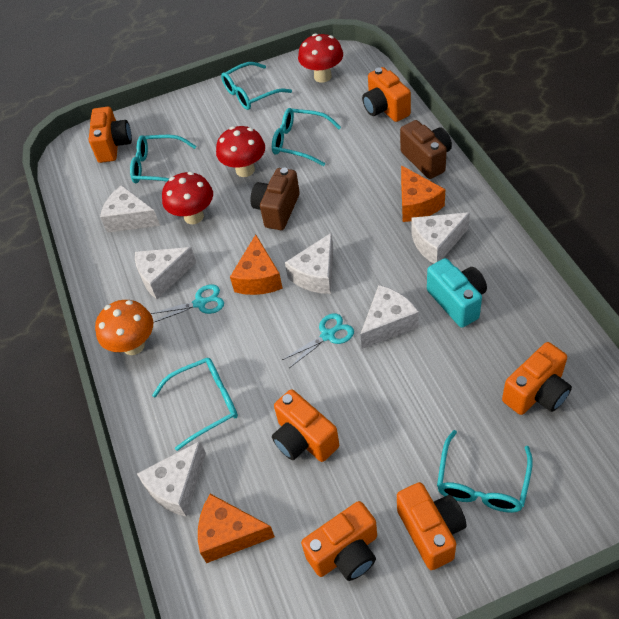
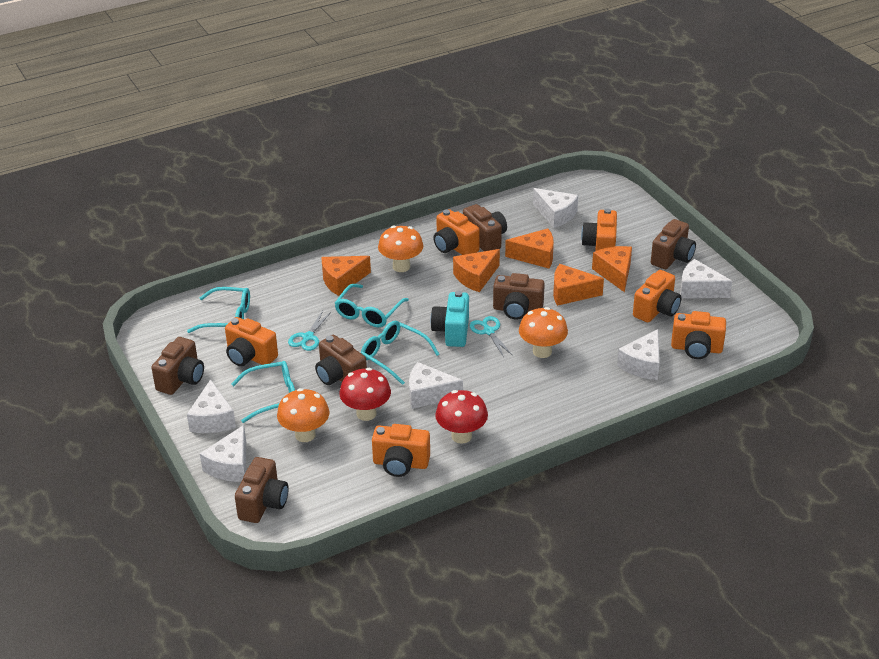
brown camera: 2 -> 6
orange cheese: 3 -> 5
orange mushroom: 1 -> 3
red mushroom: 3 -> 2
turquoise glasses: 5 -> 4

